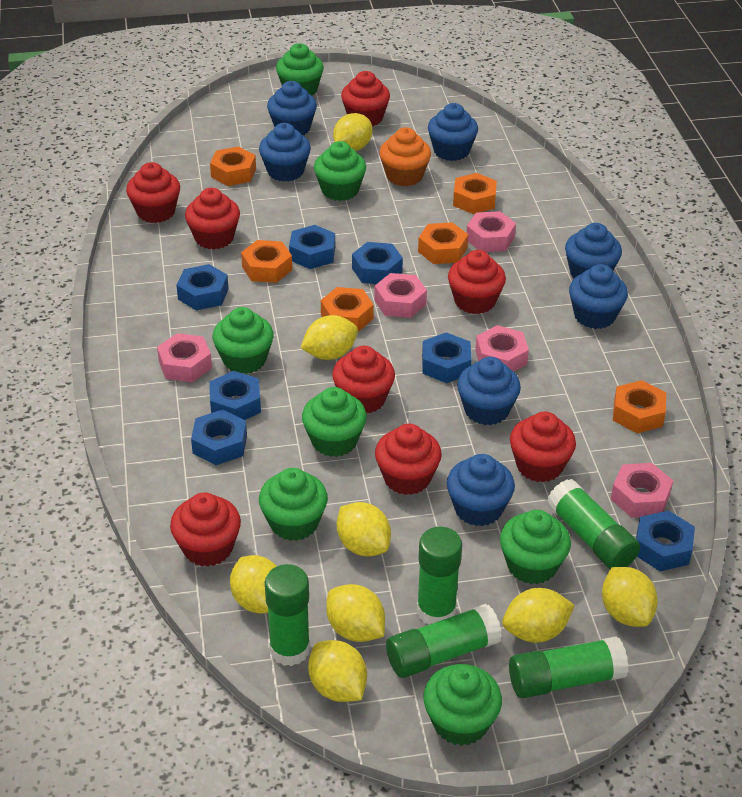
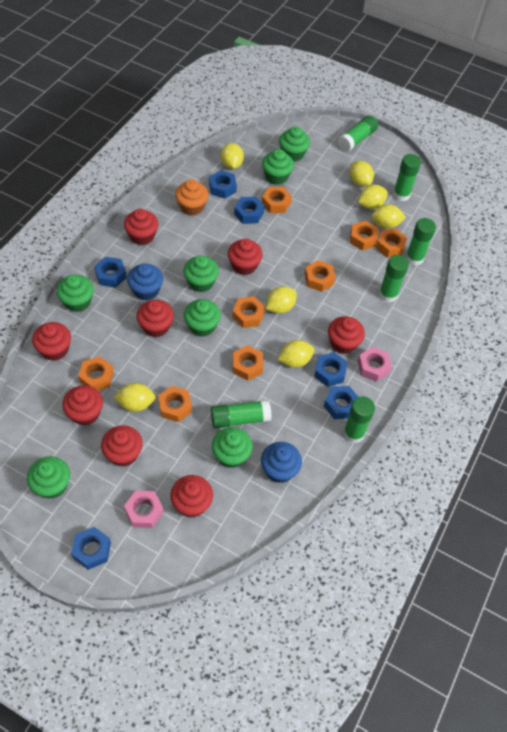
blue cupcake: 7 -> 2
blue nut: 7 -> 6
green glue stick: 5 -> 6
orange nut: 6 -> 8
pink nut: 5 -> 2
yellow lemon: 8 -> 7

